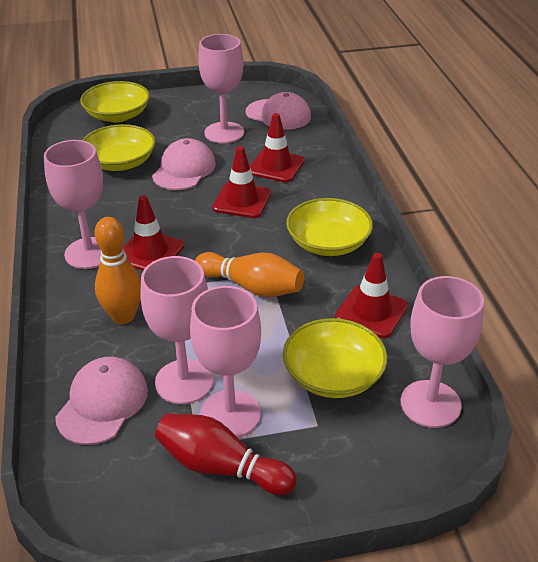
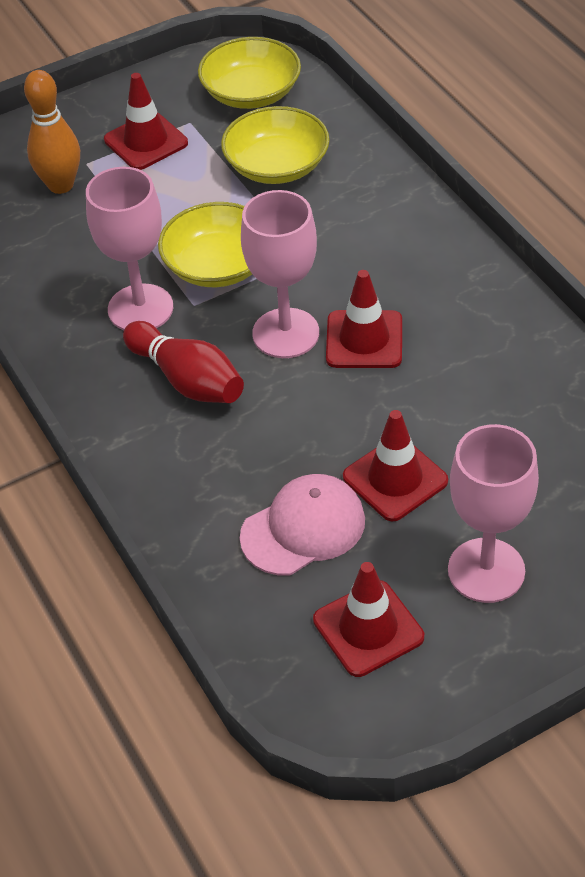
orange bowling pin: 2 -> 1
pink cap: 3 -> 1
pink goblet: 5 -> 3
yellow bowl: 4 -> 3

